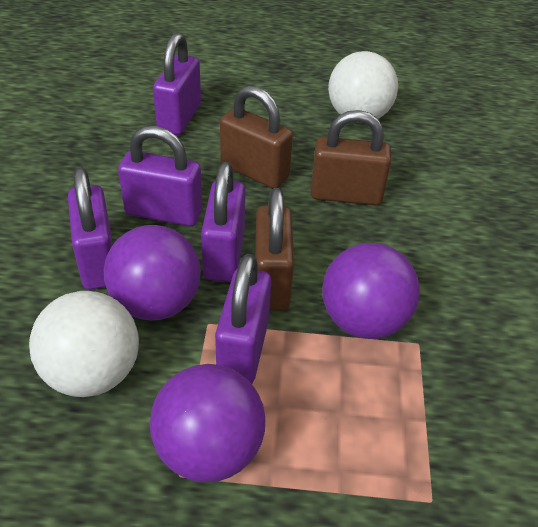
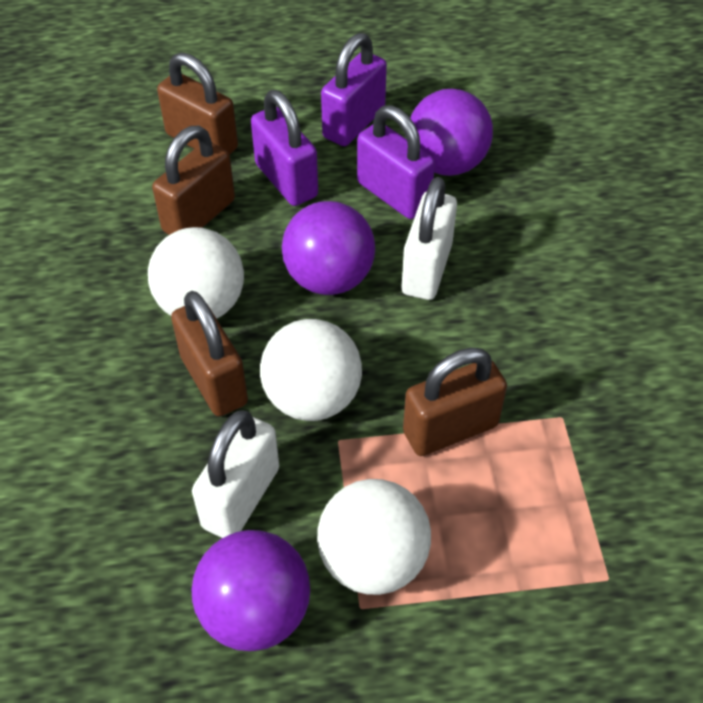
brown padlock: 3 -> 4
purple padlock: 5 -> 3
white ball: 2 -> 3
white padlock: 0 -> 2

